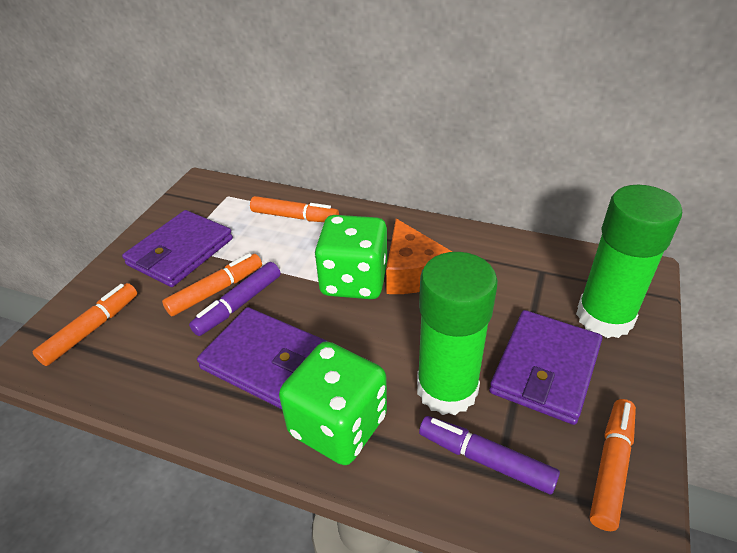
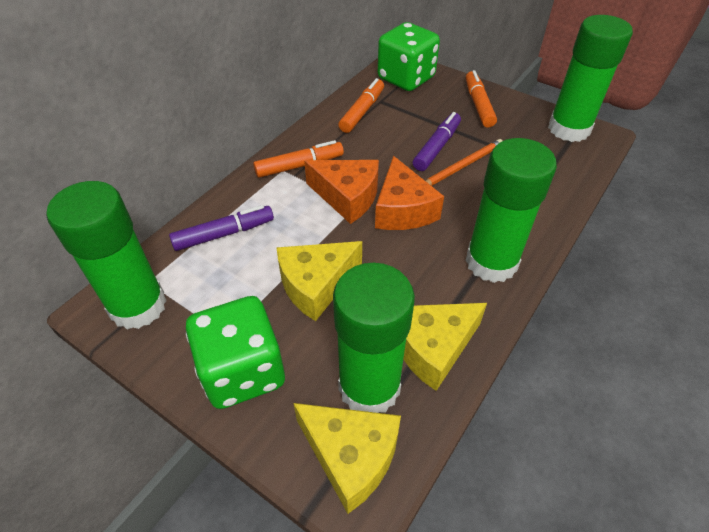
green glue stick: 2 -> 4
orange cheese: 1 -> 2
orange marker: 4 -> 3
orange pencil: 0 -> 1
purple wallet: 3 -> 0
yellow cheese: 0 -> 3

